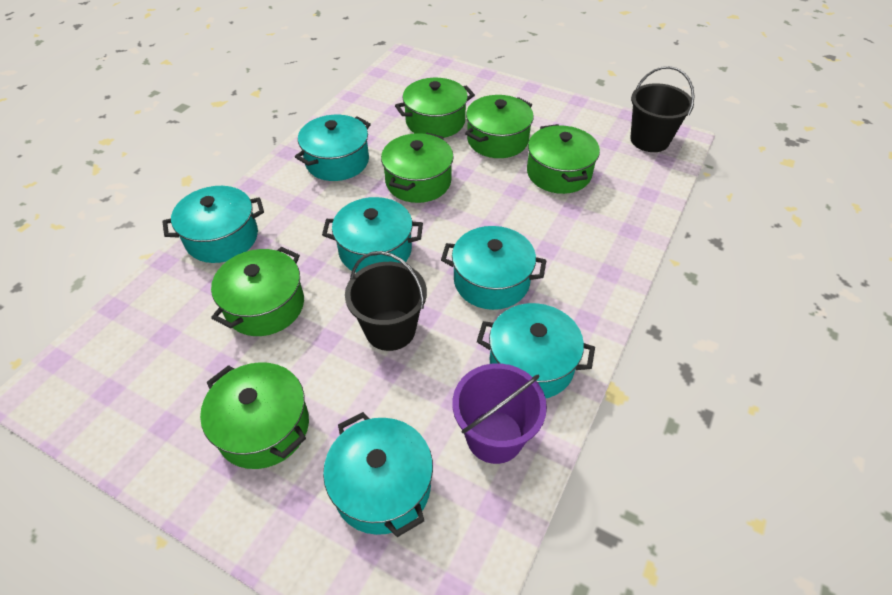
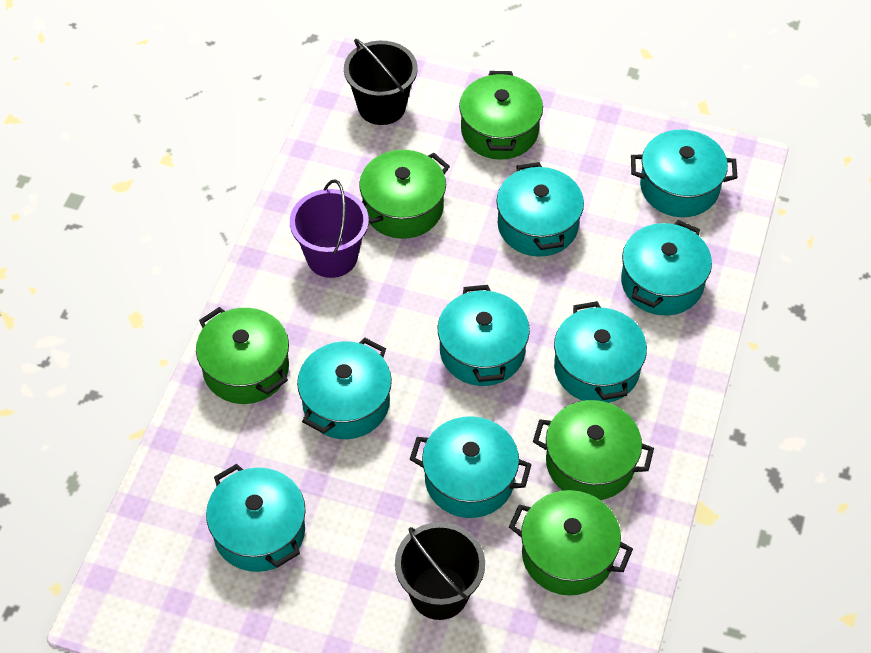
green pot: 6 -> 5
turquoise pot: 6 -> 8

